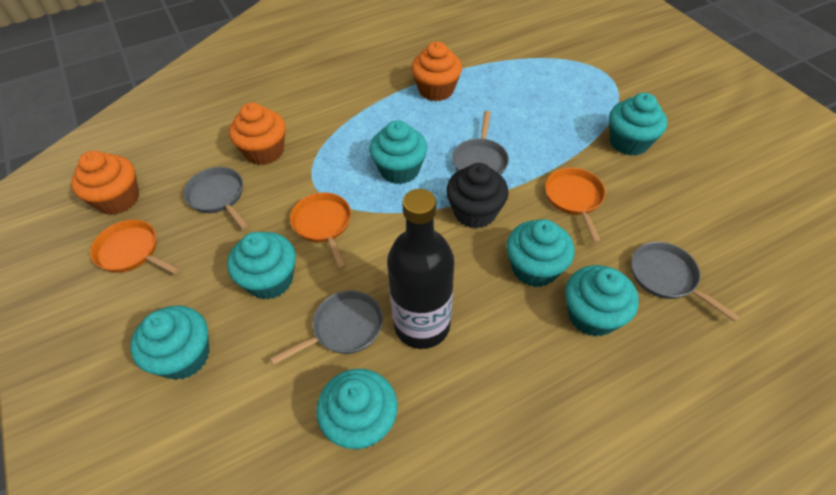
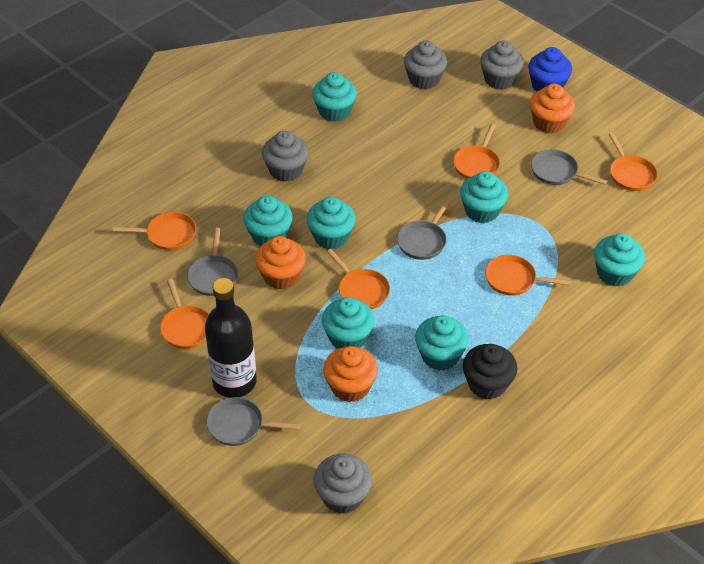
blue cupcake: 0 -> 1
grey cupcake: 0 -> 4
orange pan: 3 -> 6

